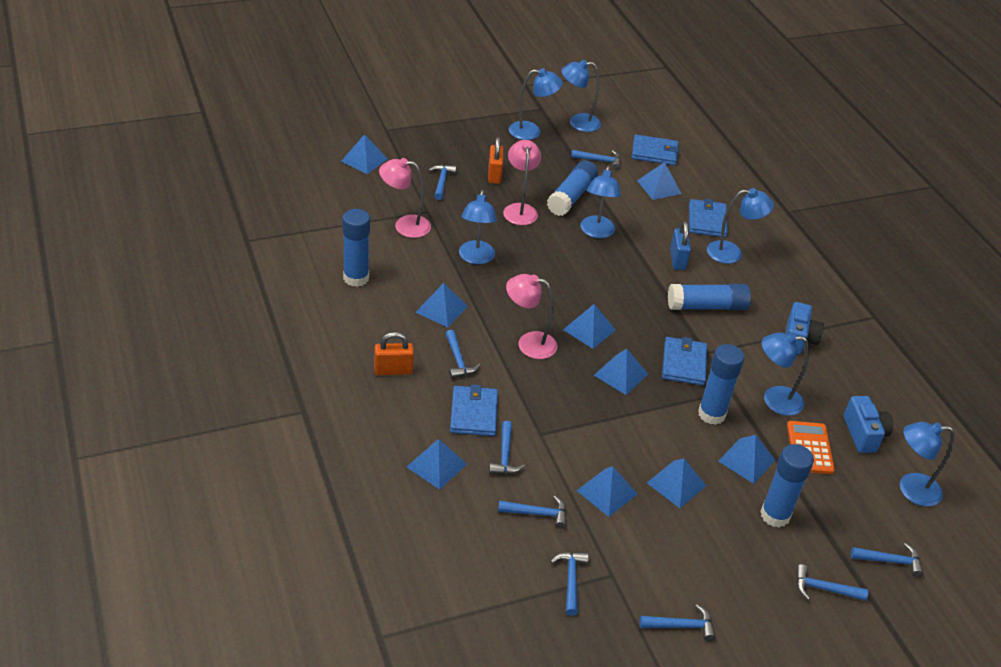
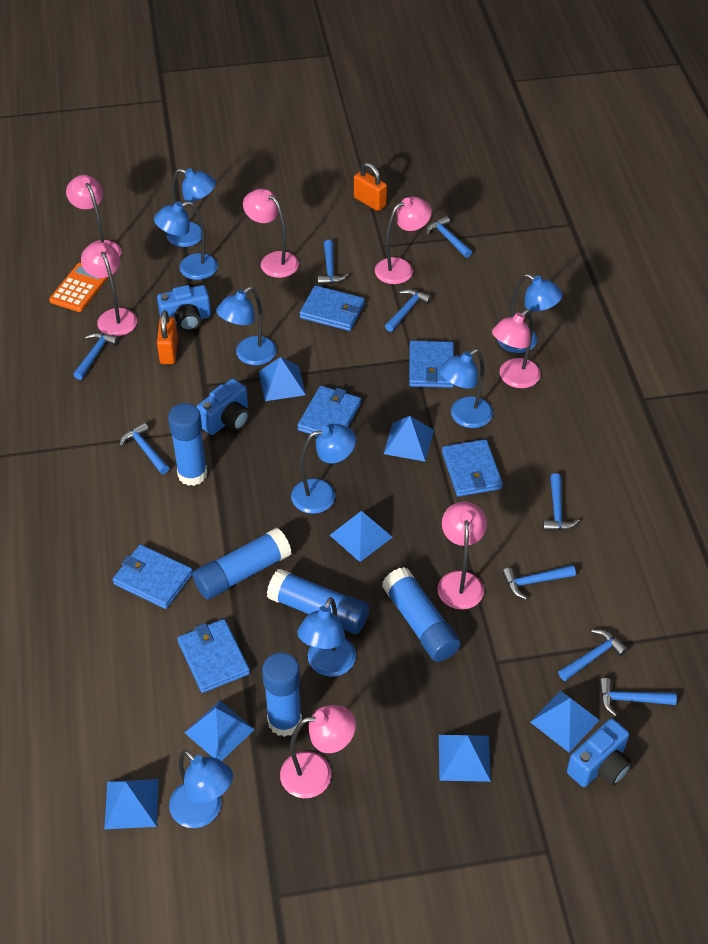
blue camera: 2 -> 3
blue lamp: 7 -> 8
blue padlock: 1 -> 0
blue pyramid: 9 -> 7
blue wallet: 4 -> 6
pink lamp: 3 -> 7

